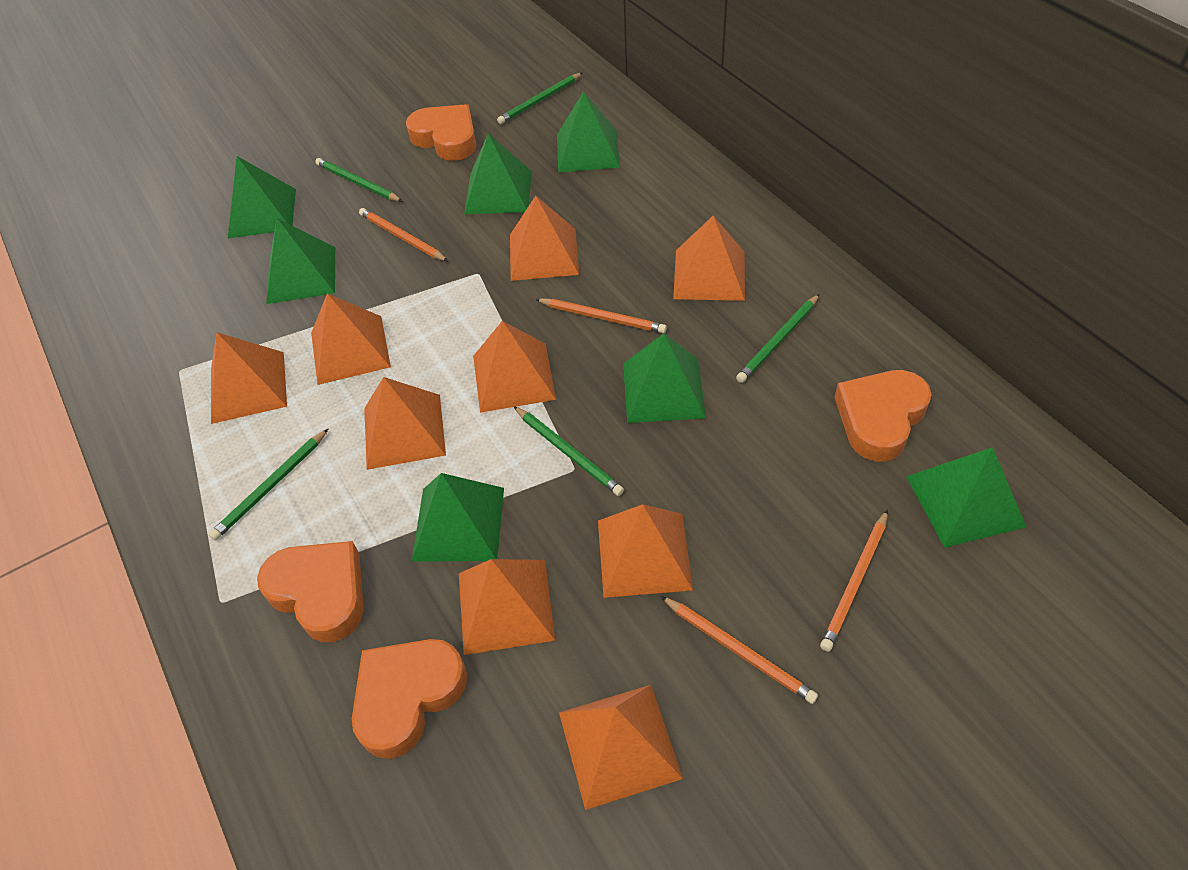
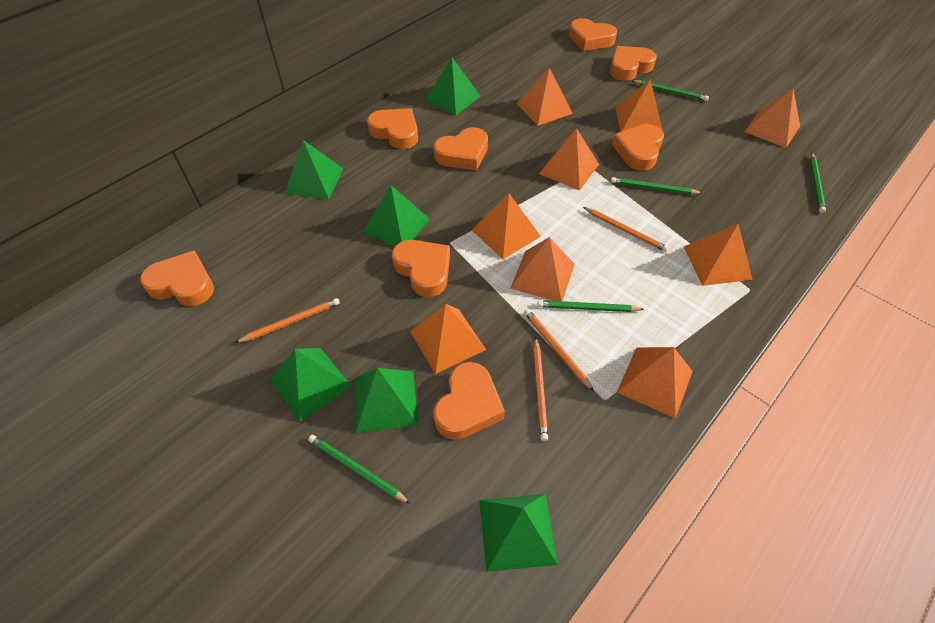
green pyramid: 7 -> 6
orange heart: 4 -> 8

